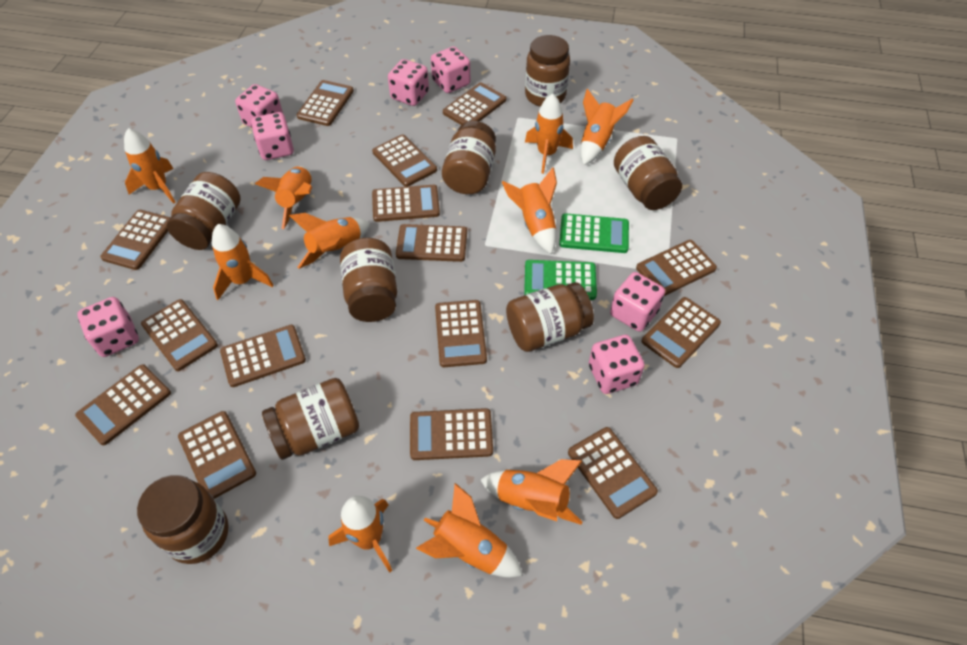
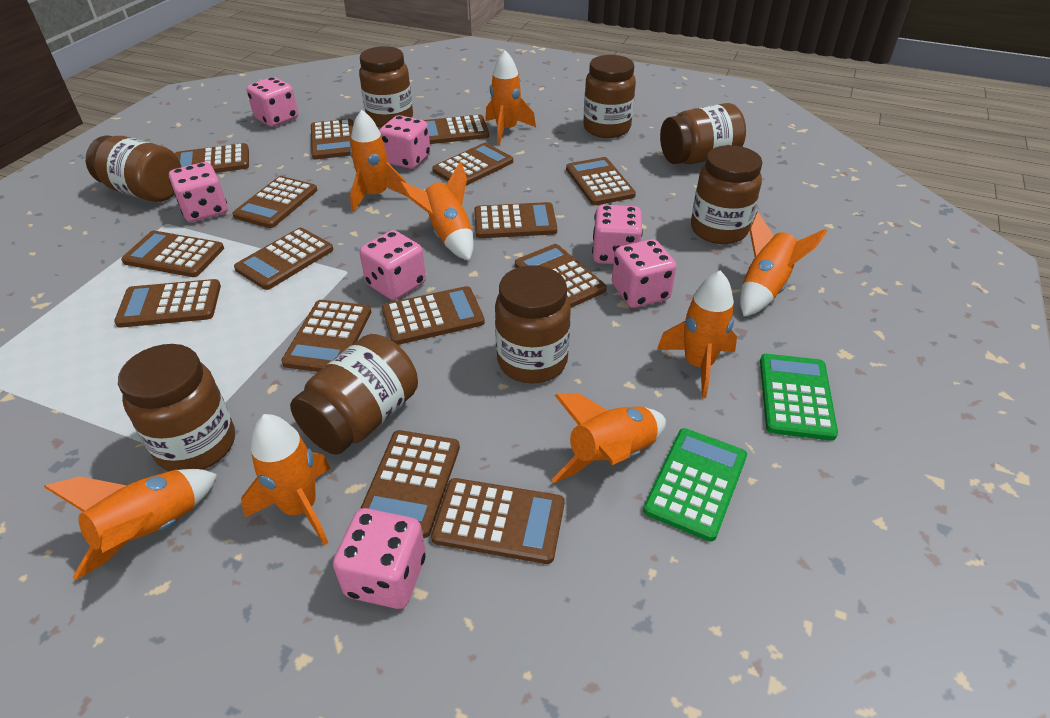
orange rocket: 10 -> 8

